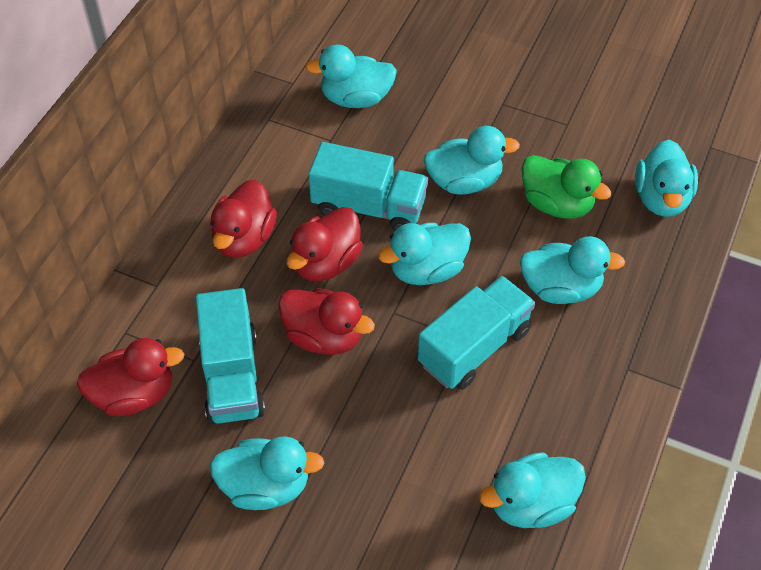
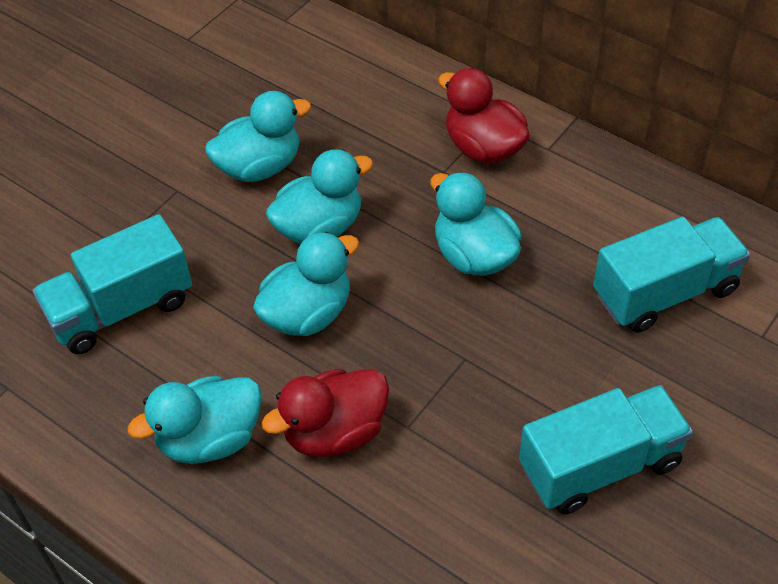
green duck: 1 -> 0
red duck: 4 -> 2
turquoise duck: 7 -> 5

